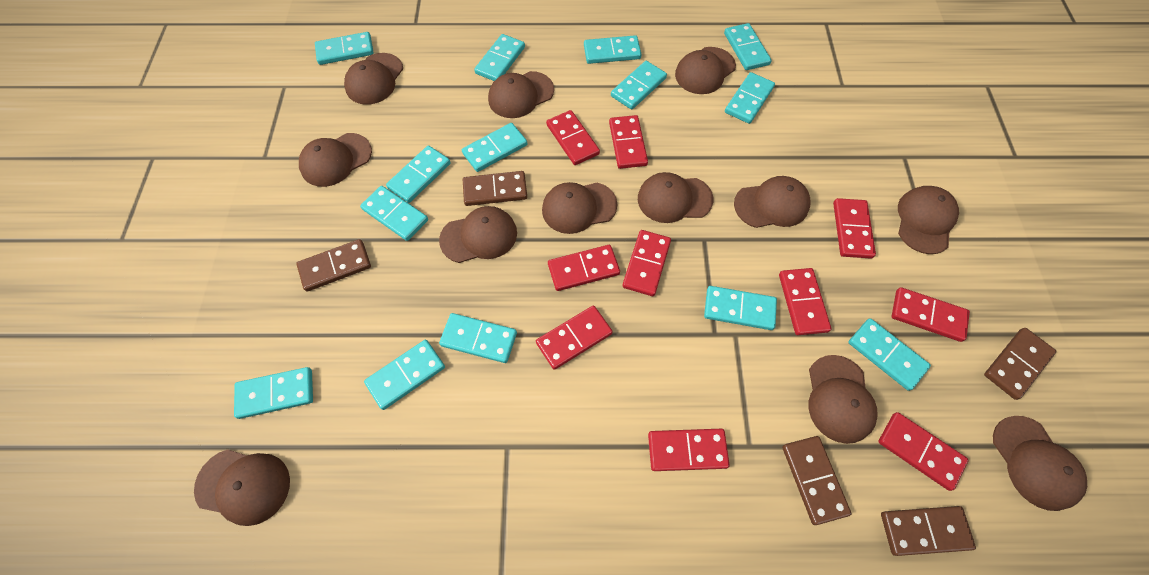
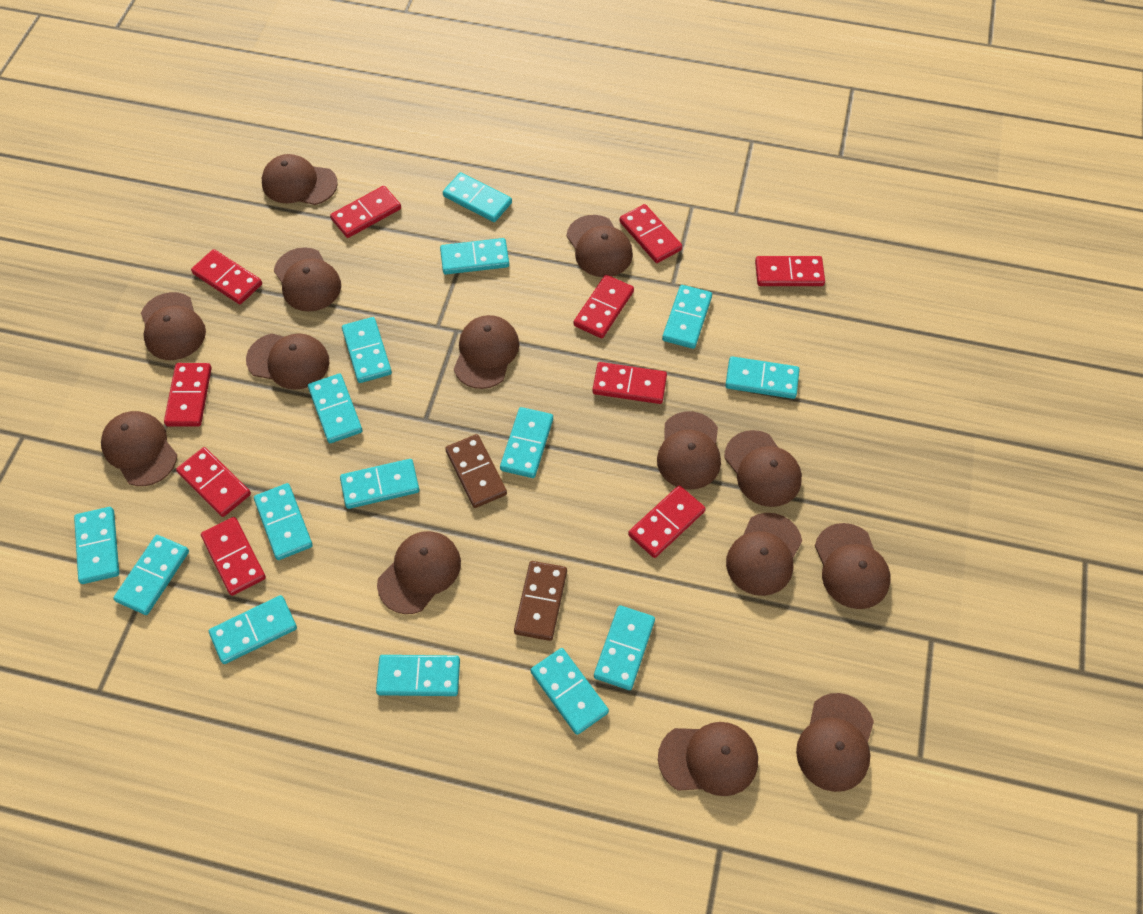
brown cap: 12 -> 14
brown domino: 5 -> 2
turquoise domino: 14 -> 15

